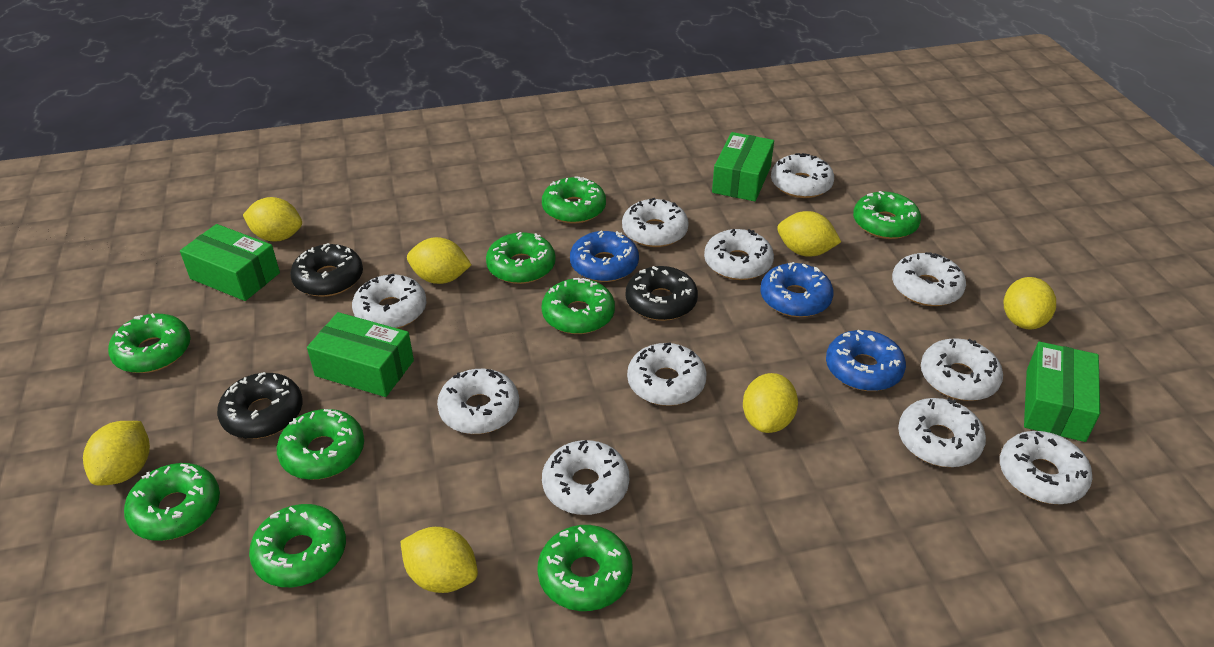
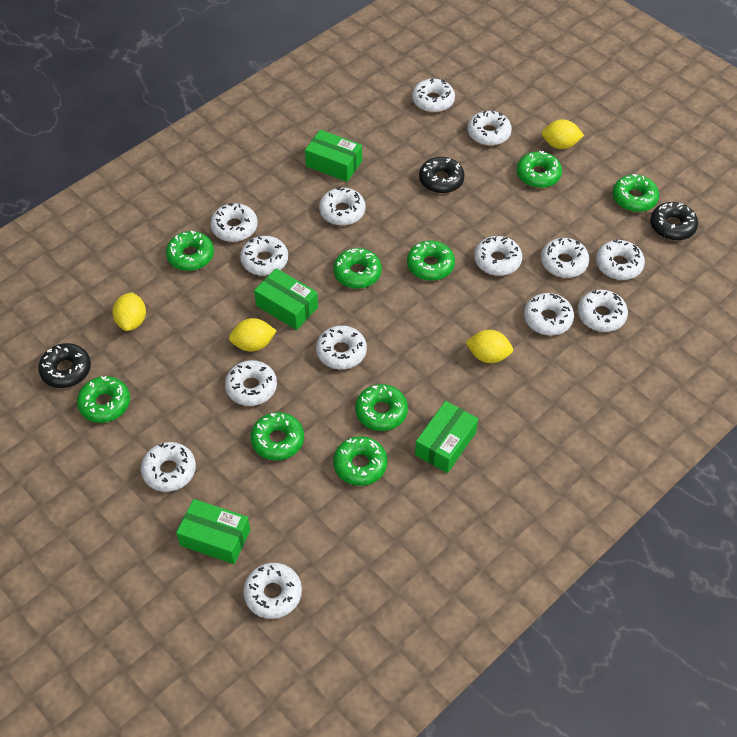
blue donut: 3 -> 0
white donut: 11 -> 14
yellow lemon: 7 -> 4

